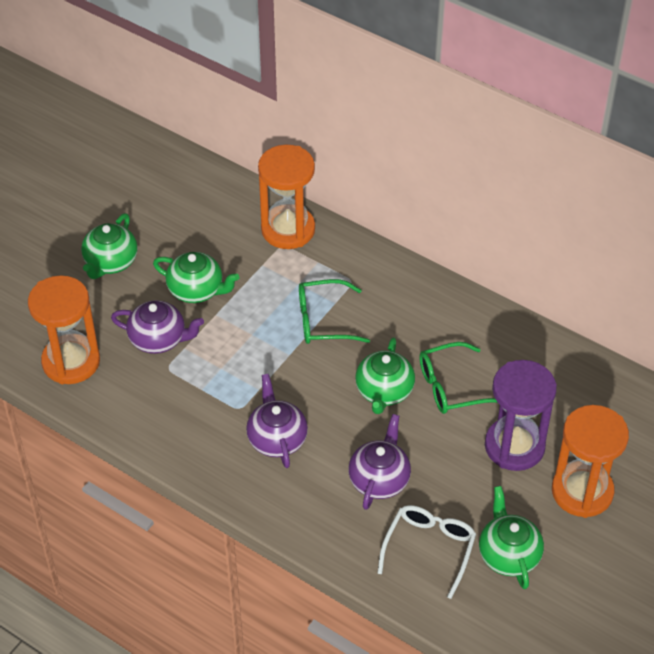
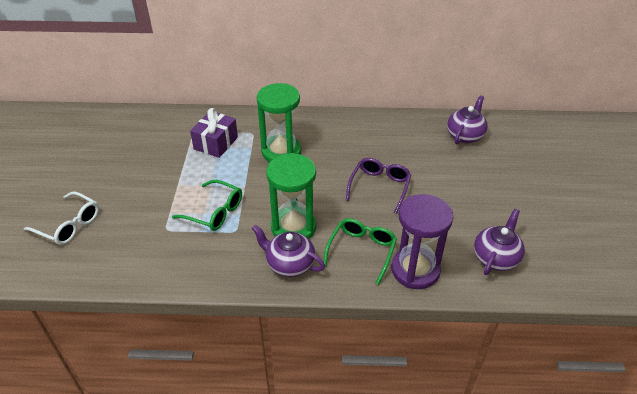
green hourglass: 0 -> 2
green teapot: 4 -> 0
orange hourglass: 3 -> 0
purple gift: 0 -> 1
purple glasses: 0 -> 1

